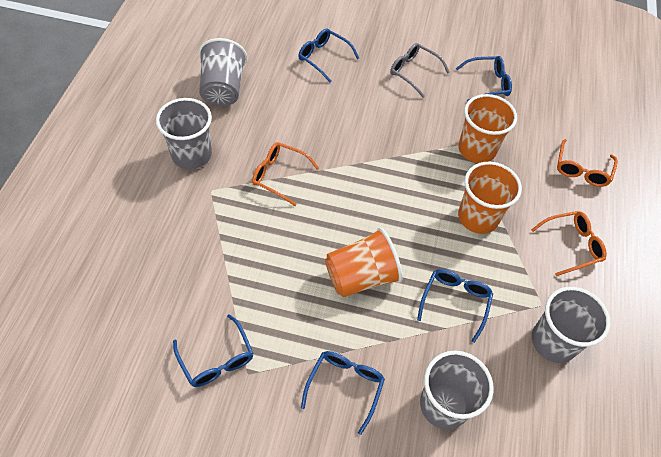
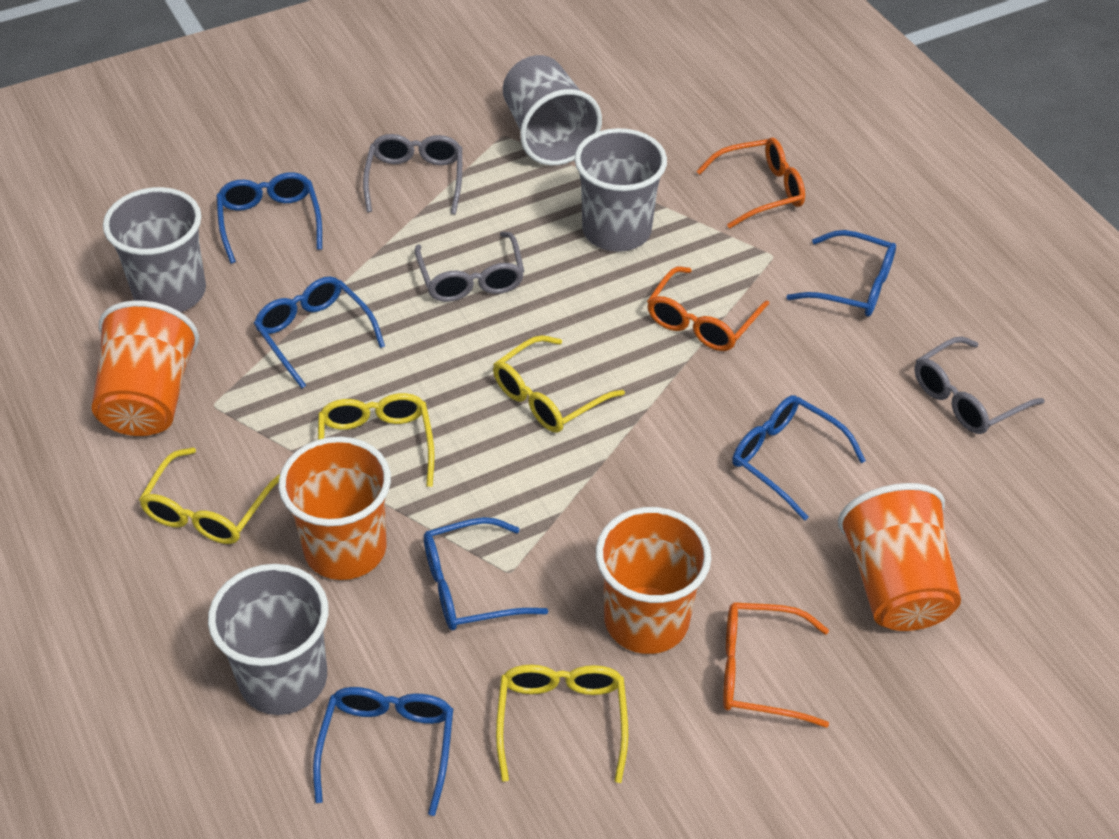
blue glasses: 5 -> 6
grey glasses: 1 -> 3
orange cup: 3 -> 4
yellow glasses: 0 -> 4

